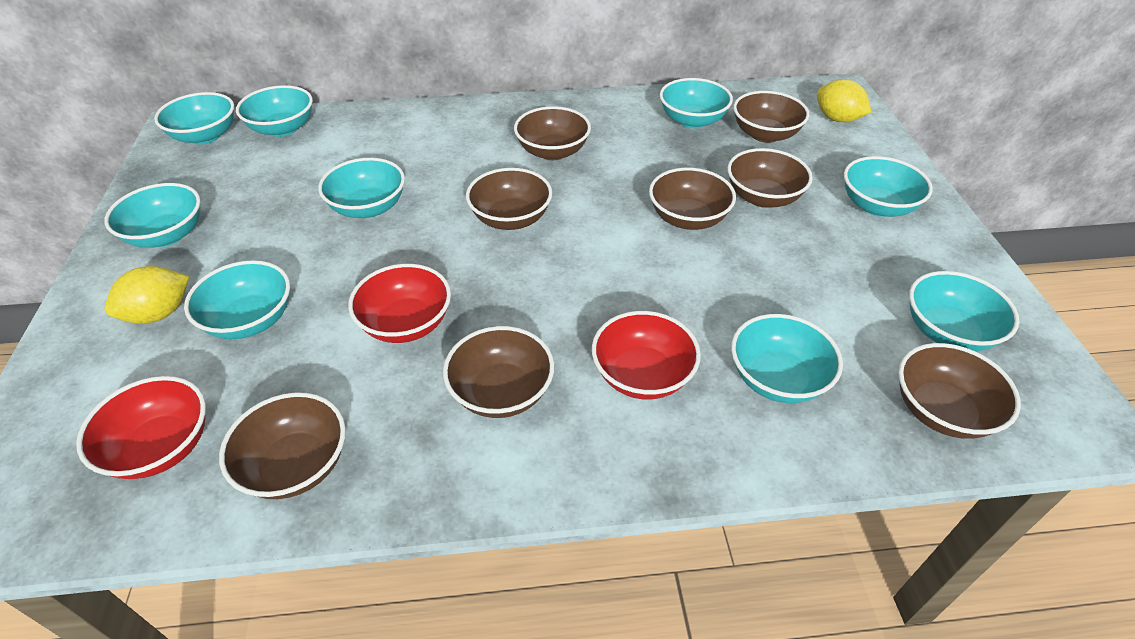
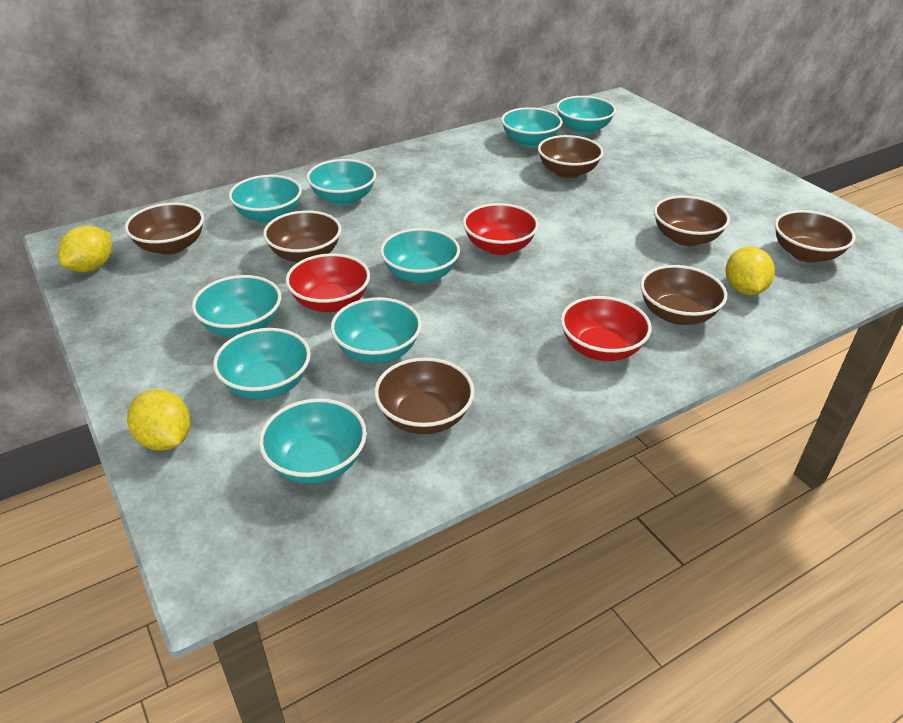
brown bowl: 8 -> 7
yellow lemon: 2 -> 3

